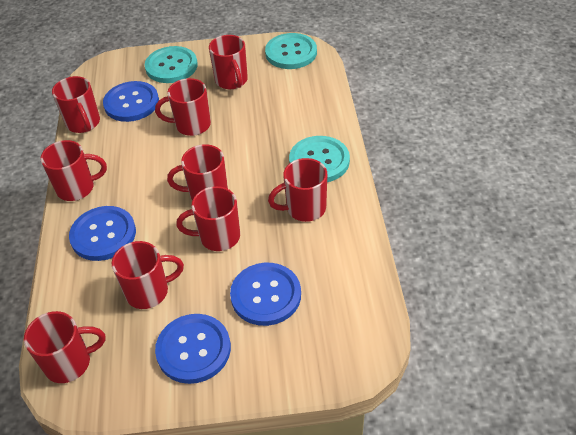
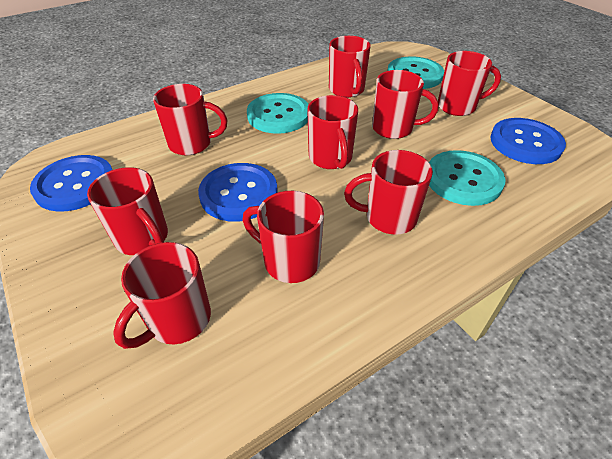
blue button: 4 -> 3

